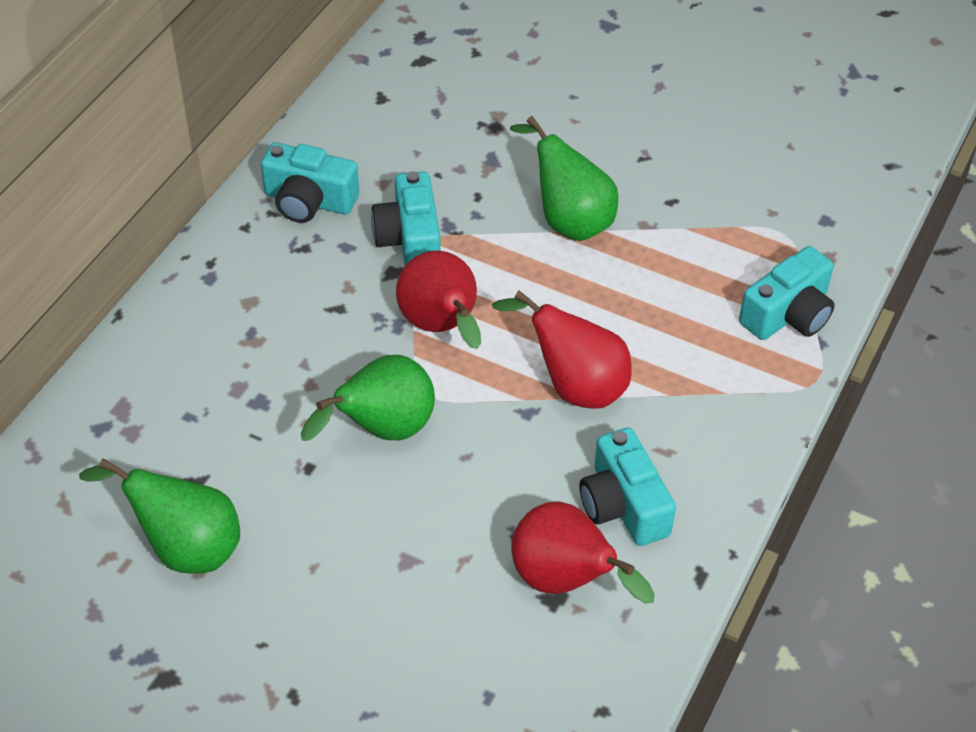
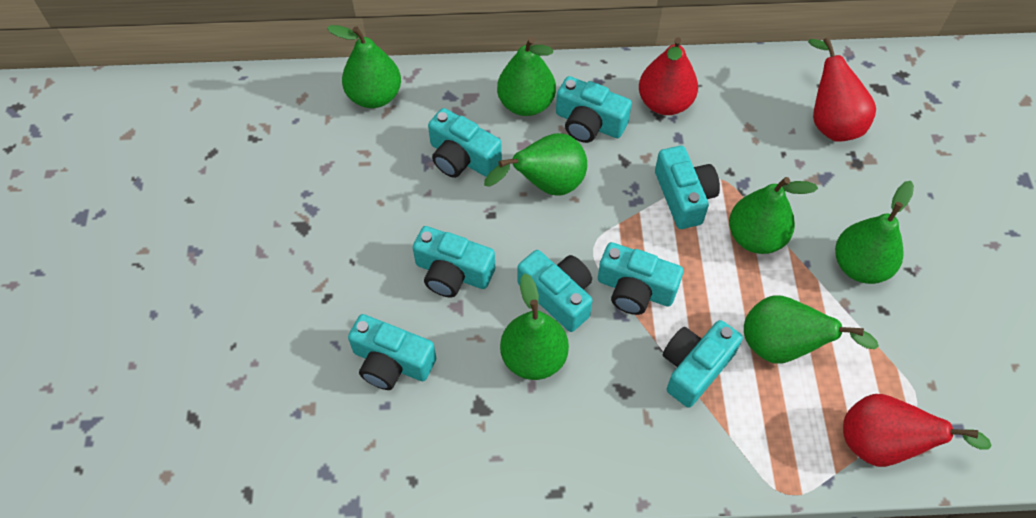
green pear: 3 -> 7
turquoise camera: 4 -> 8

